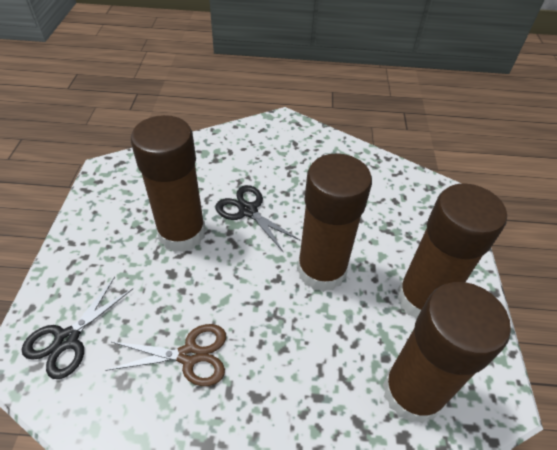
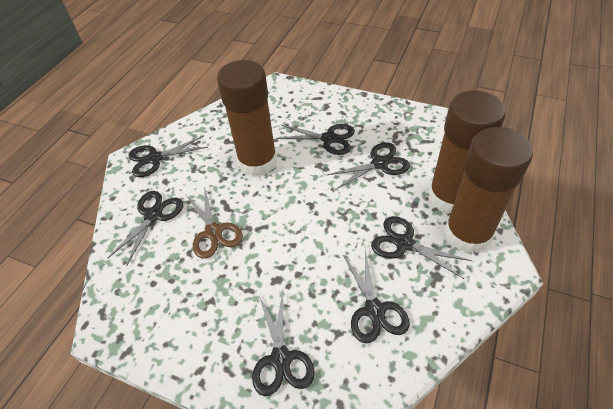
black scissors: 2 -> 7
brown glue stick: 4 -> 3

